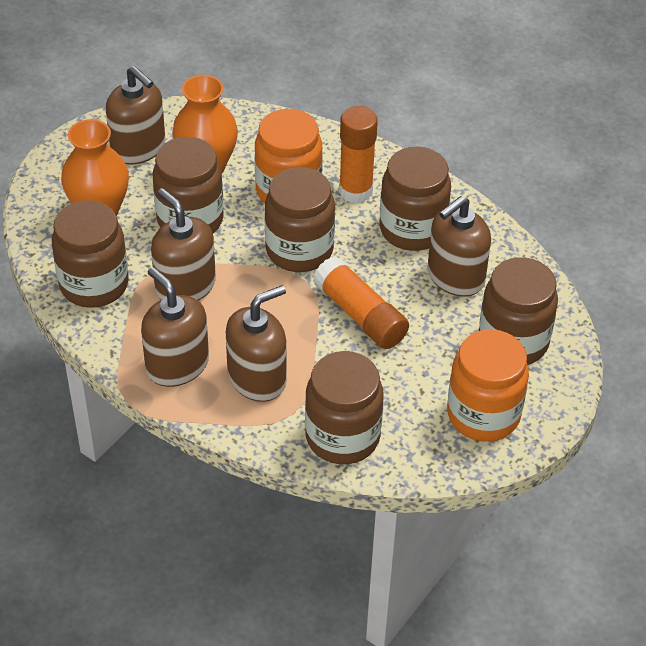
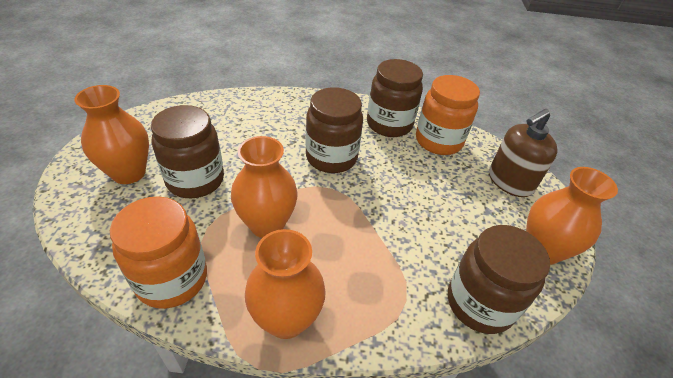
brown jar: 6 -> 4
brown soap dispenser: 5 -> 1
orange glue stick: 2 -> 0
orange vase: 2 -> 4

